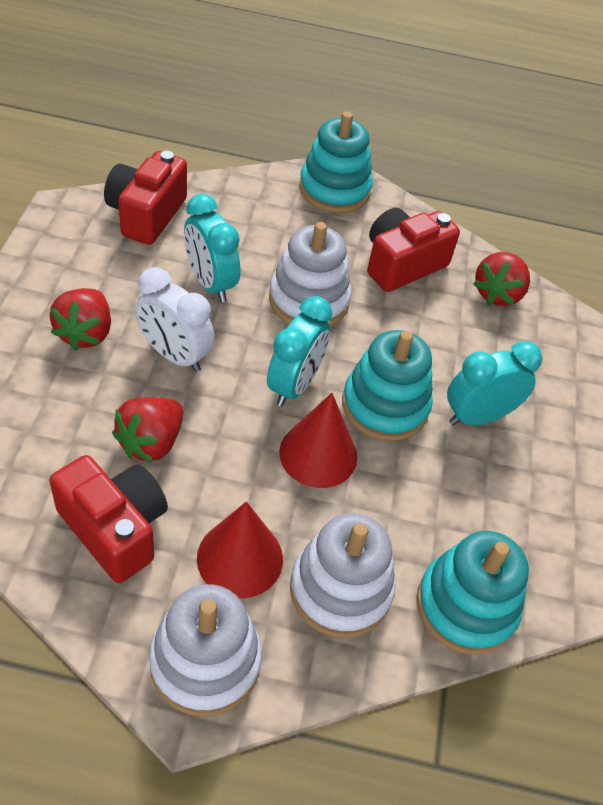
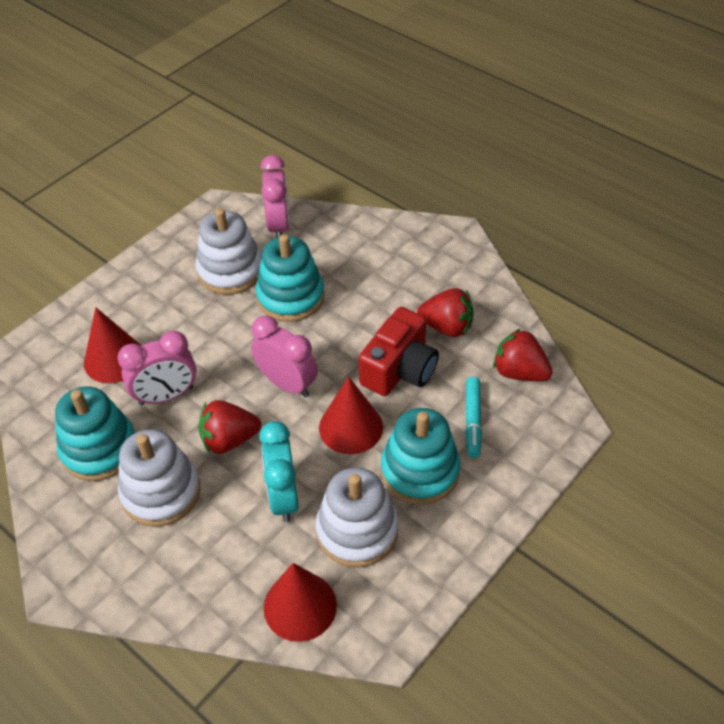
pink clock: 0 -> 3
red camera: 3 -> 1
red cone: 2 -> 3
turquoise clock: 3 -> 1
turquoise marker: 0 -> 1
white clock: 1 -> 0

